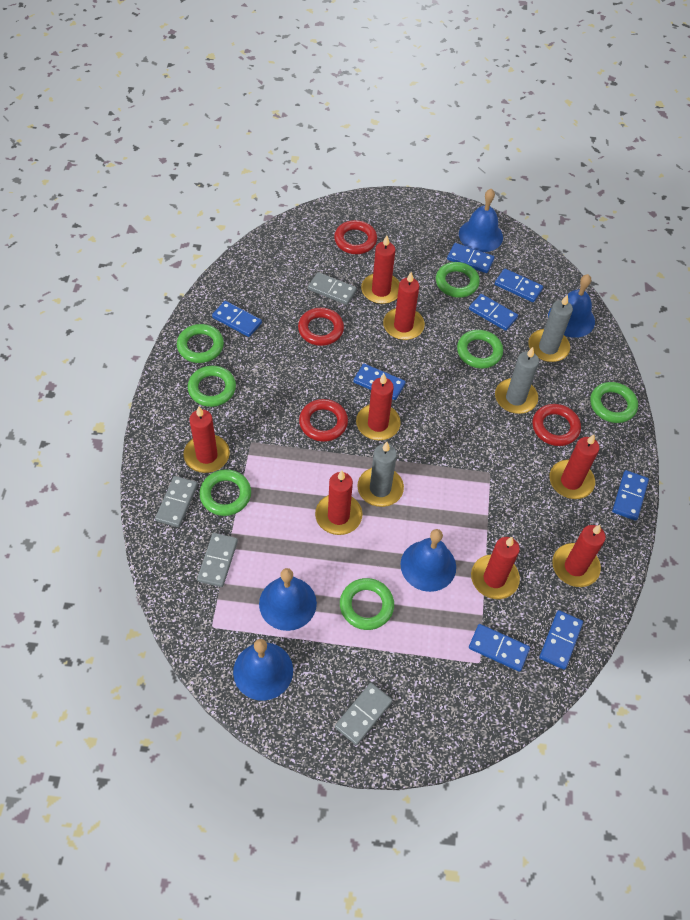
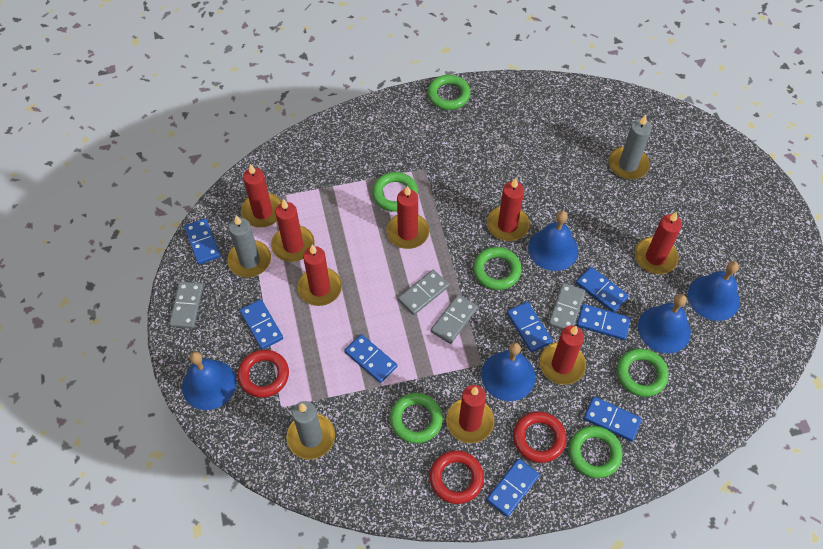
green ring: 7 -> 6
red ring: 4 -> 3

